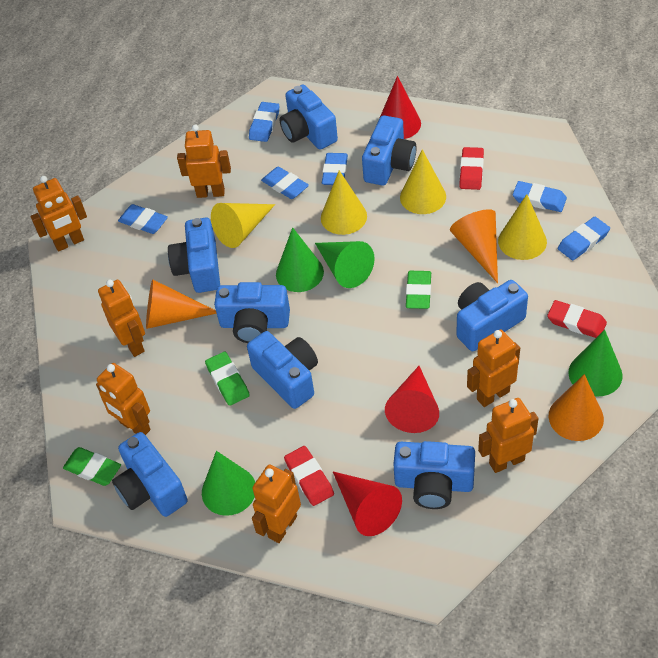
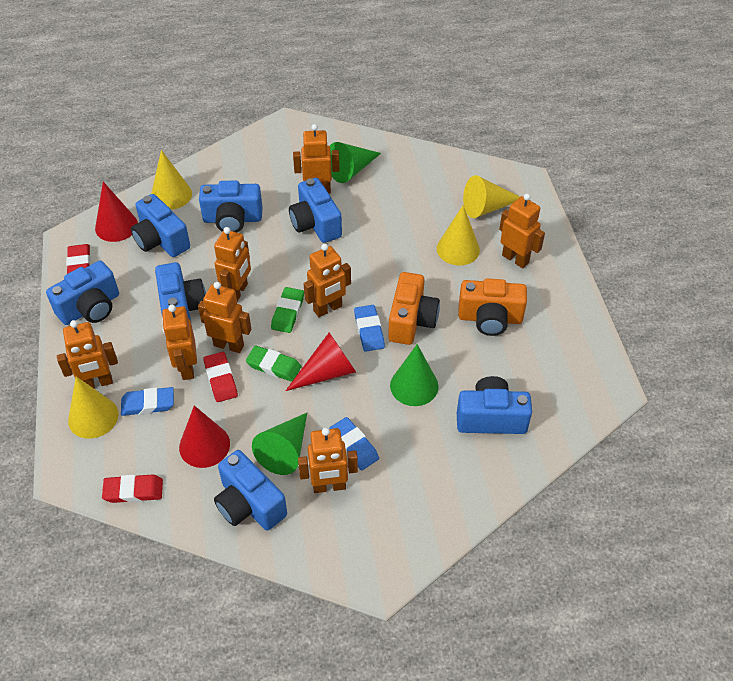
blue camera: 8 -> 7
blue eraser: 6 -> 3
green cone: 4 -> 3
green eraser: 3 -> 2
orange camera: 0 -> 2
orange cone: 3 -> 0
orange robot: 7 -> 8

